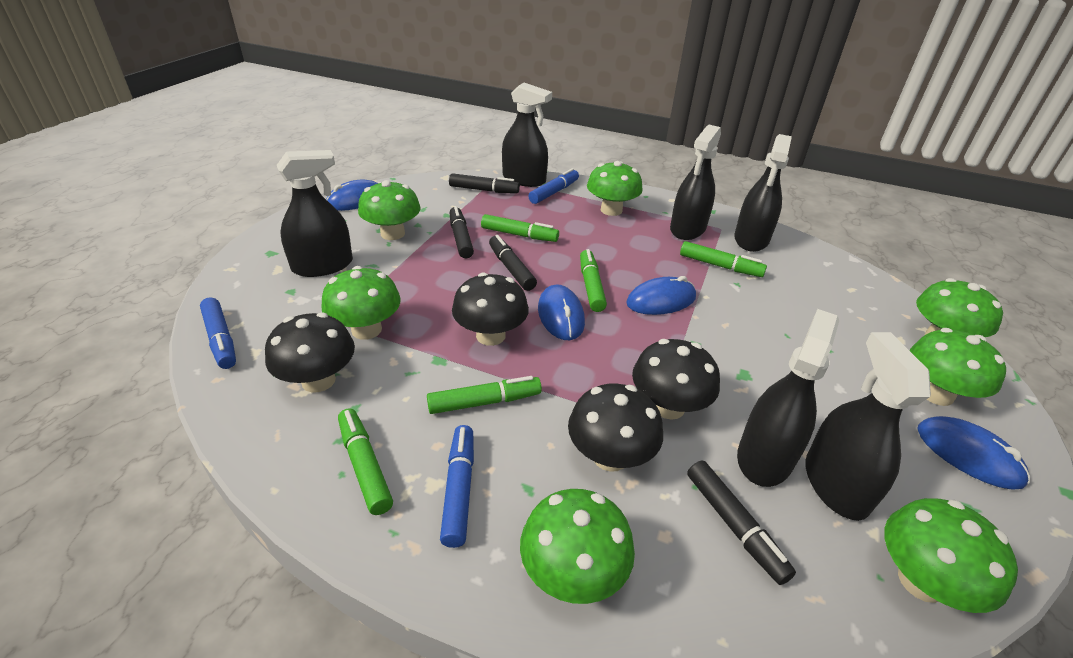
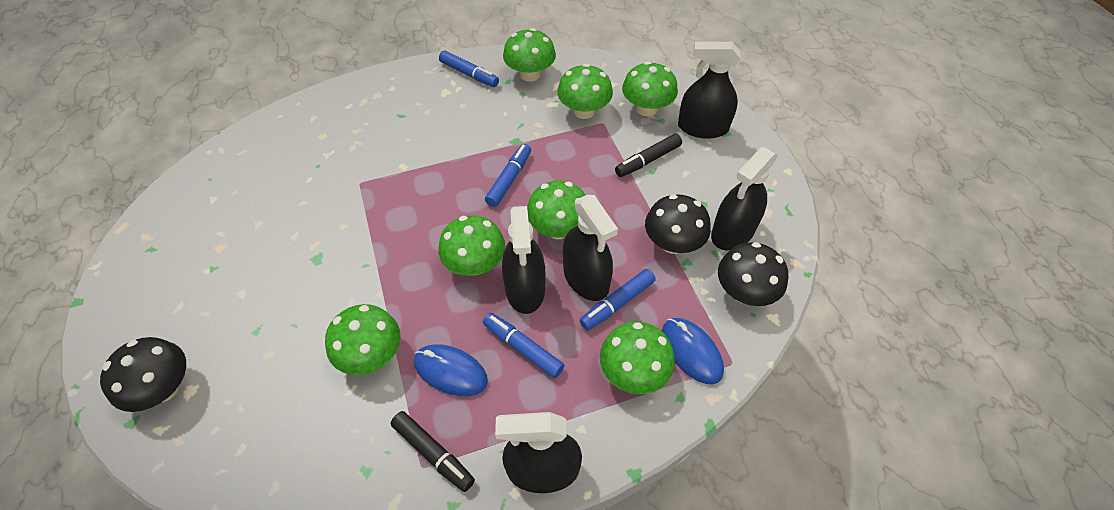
black marker: 4 -> 2
black mushroom: 4 -> 3
black spray bottle: 6 -> 5
blue marker: 3 -> 4
blue mouse: 4 -> 2
green marker: 5 -> 0

